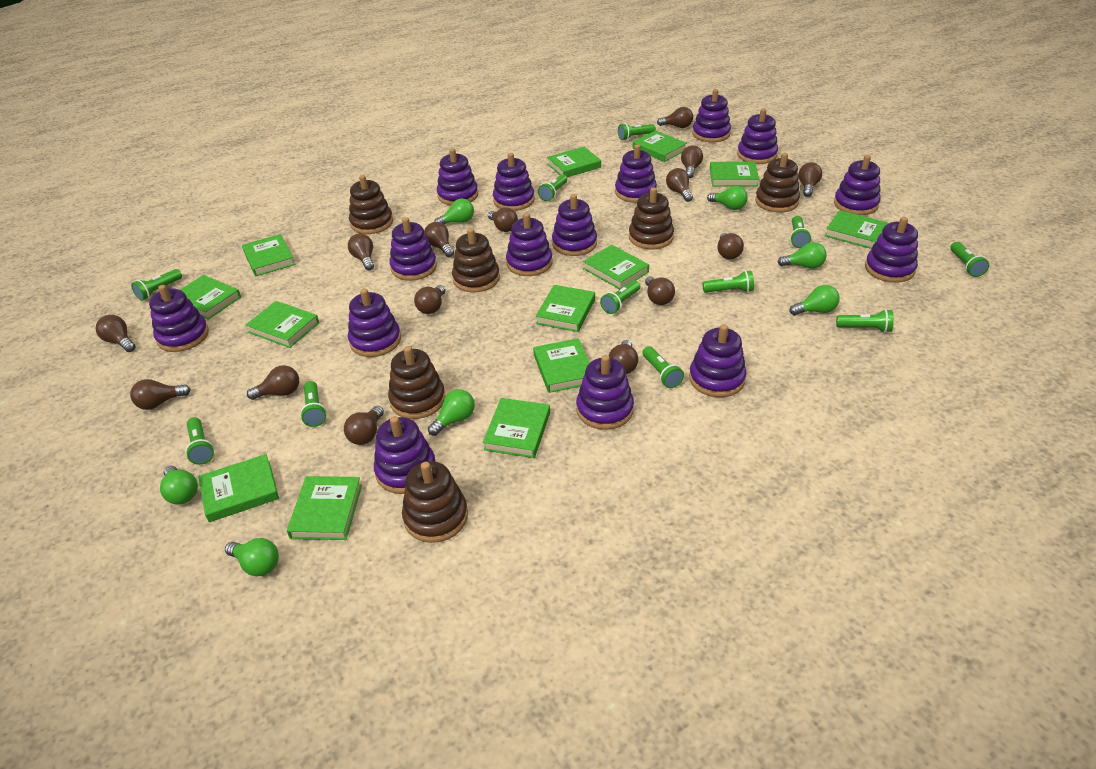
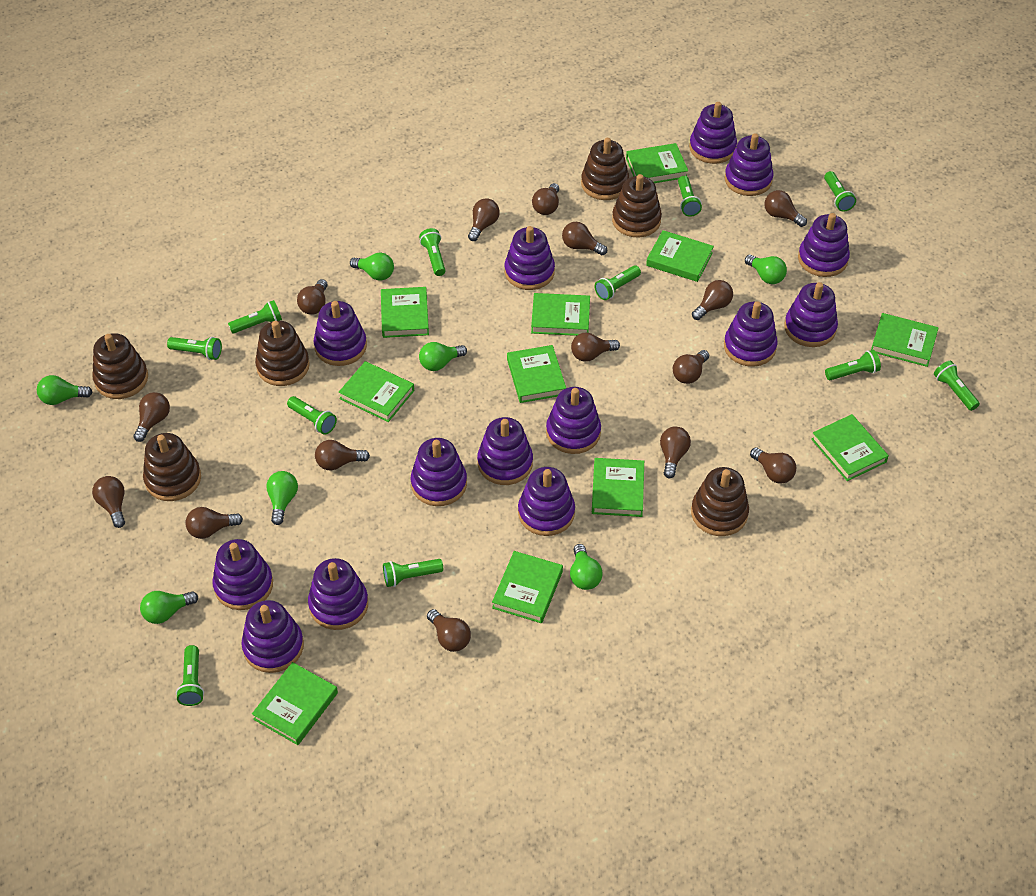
green book: 13 -> 11
purple stacking toy: 15 -> 14

